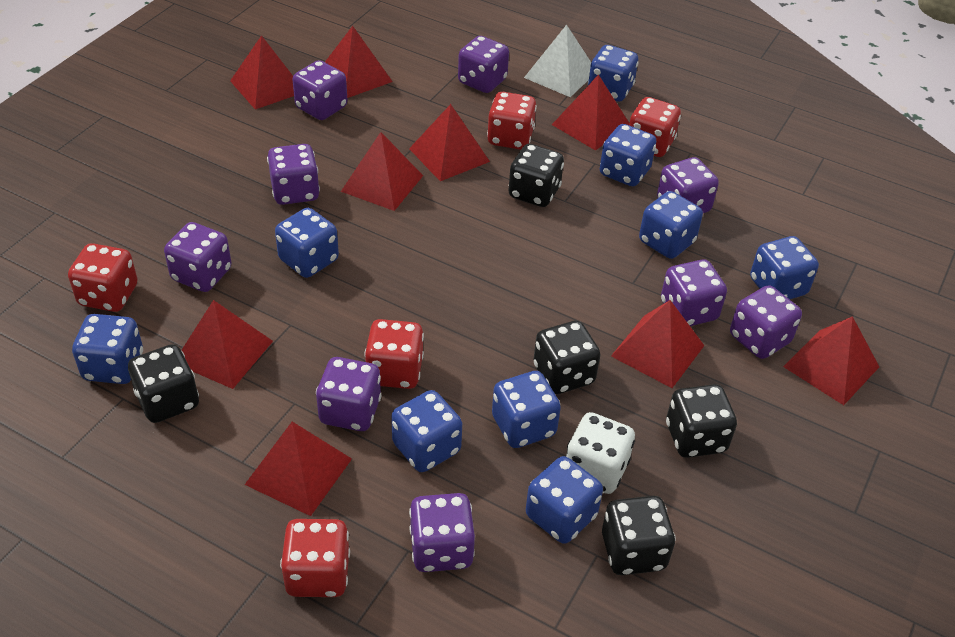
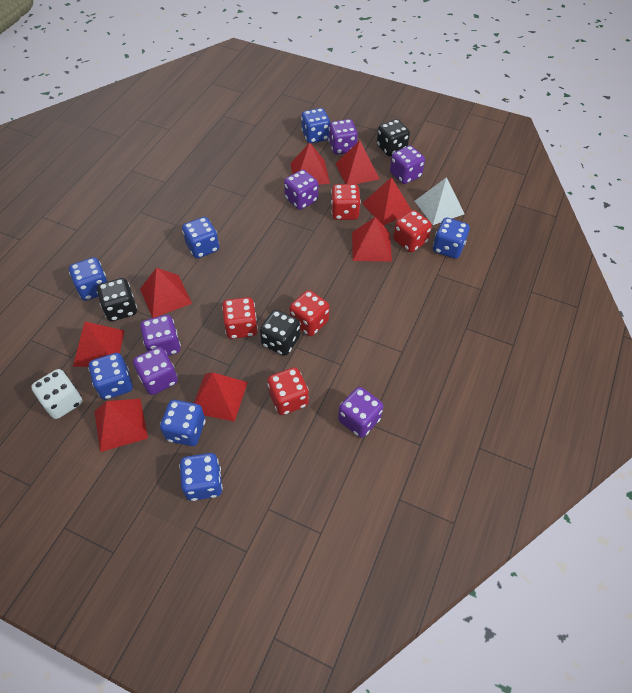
black dice: 5 -> 3
blue dice: 9 -> 7
purple dice: 9 -> 6
red pyramid: 9 -> 8

